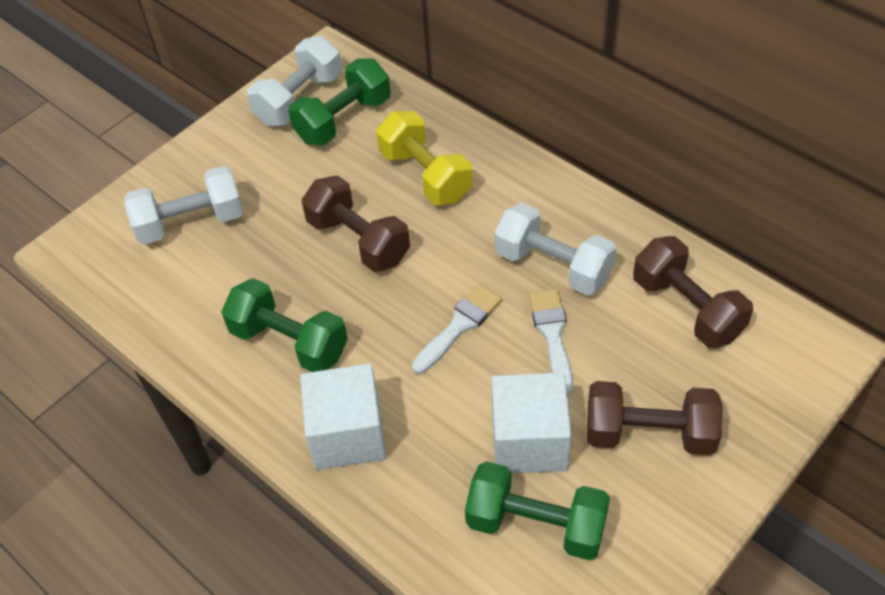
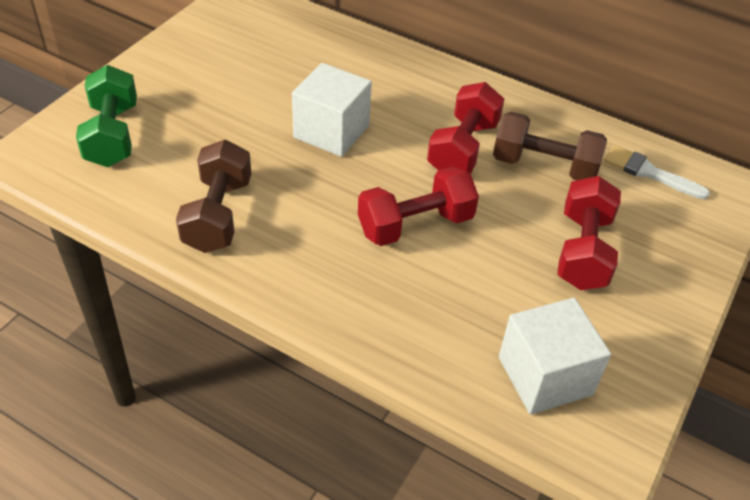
brown dumbbell: 3 -> 2
green dumbbell: 3 -> 1
red dumbbell: 0 -> 3
white brush: 2 -> 1
white dumbbell: 3 -> 0
yellow dumbbell: 1 -> 0

